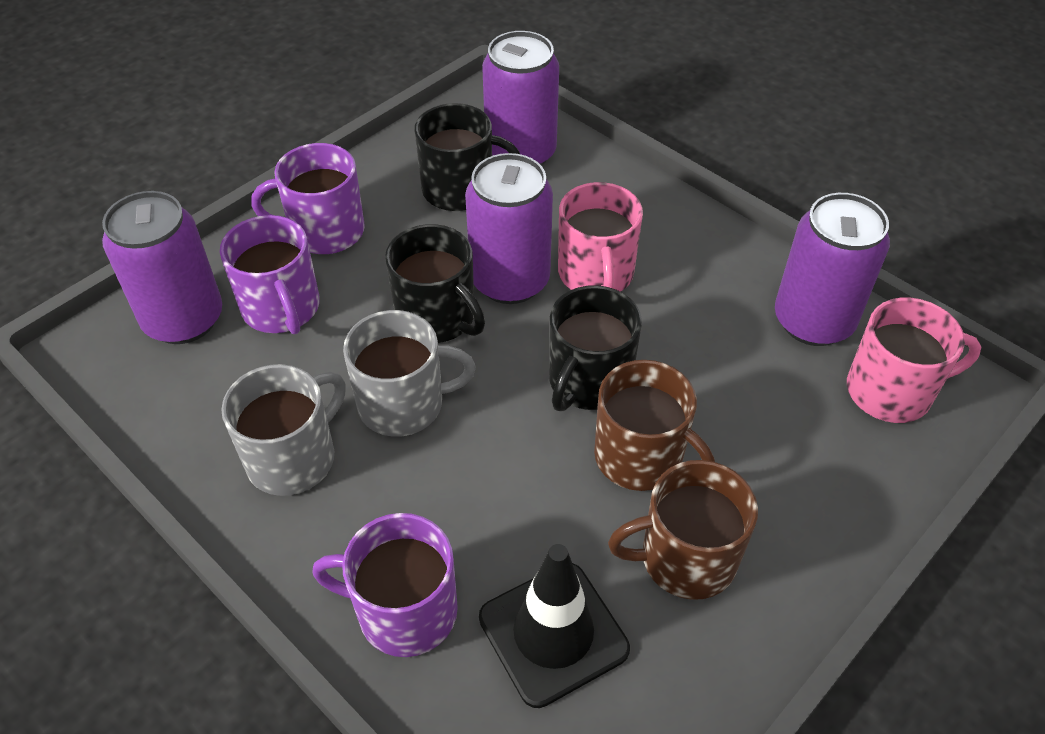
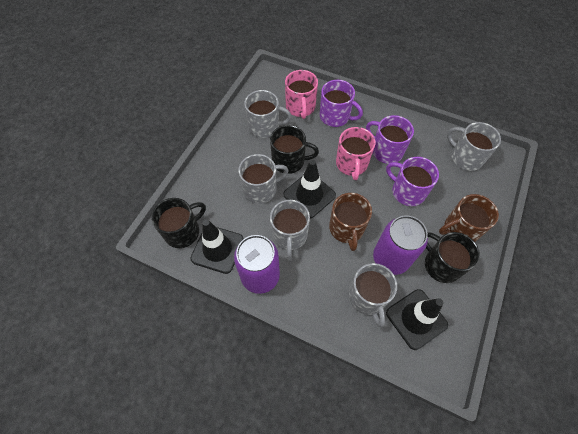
black traffic cone: 1 -> 3
grey mug: 2 -> 5
purple can: 4 -> 2

